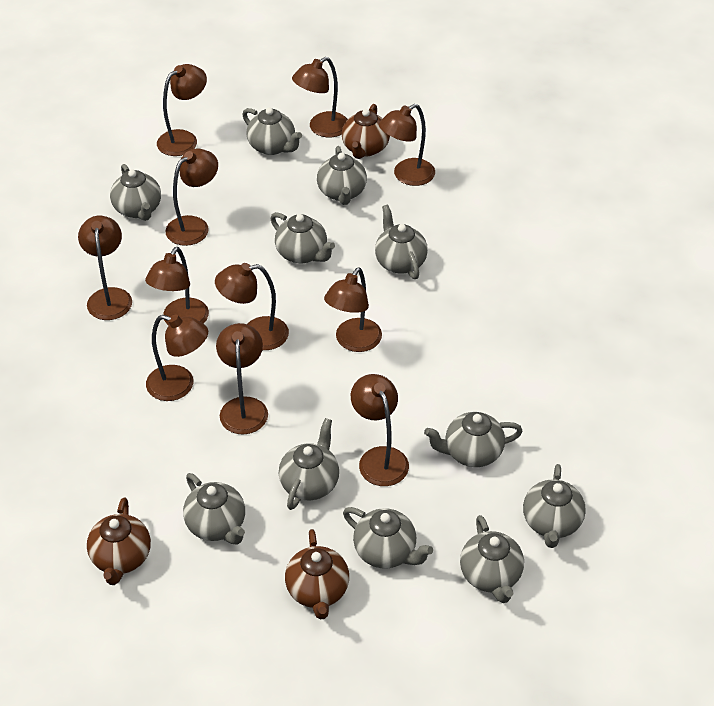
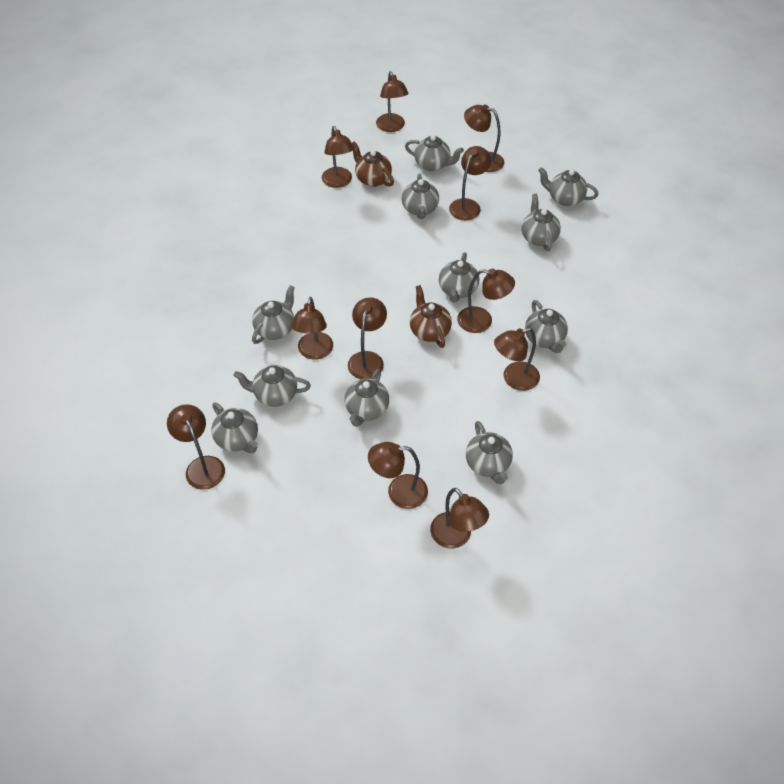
brown teapot: 3 -> 2

